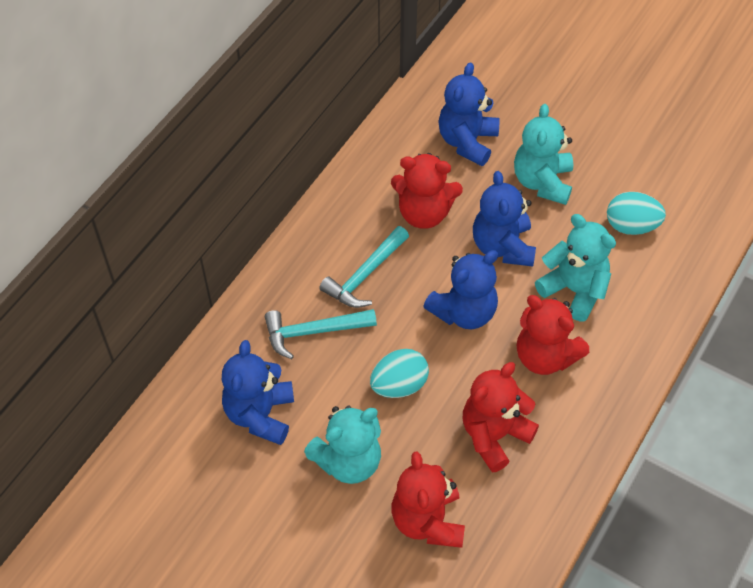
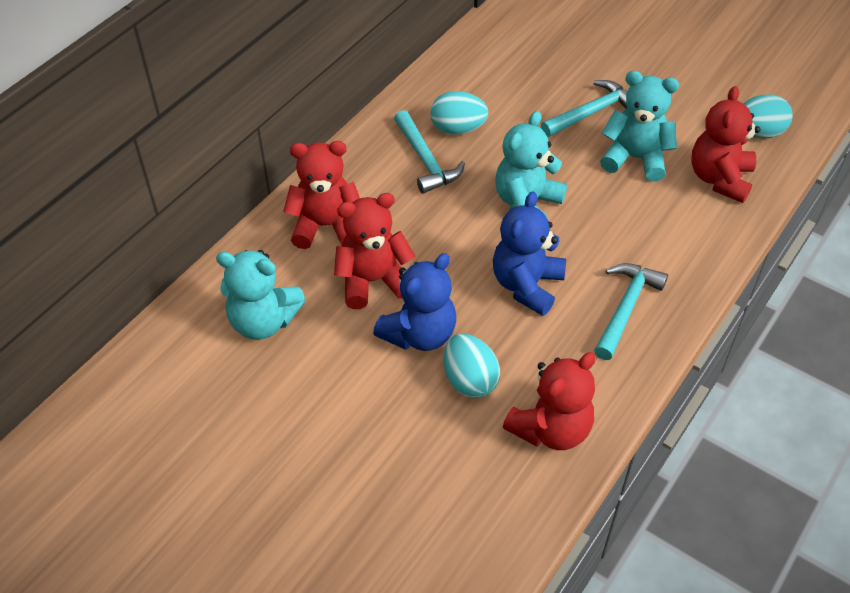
blue teddy bear: 4 -> 2
turquoise egg: 2 -> 3
turquoise hammer: 2 -> 3

